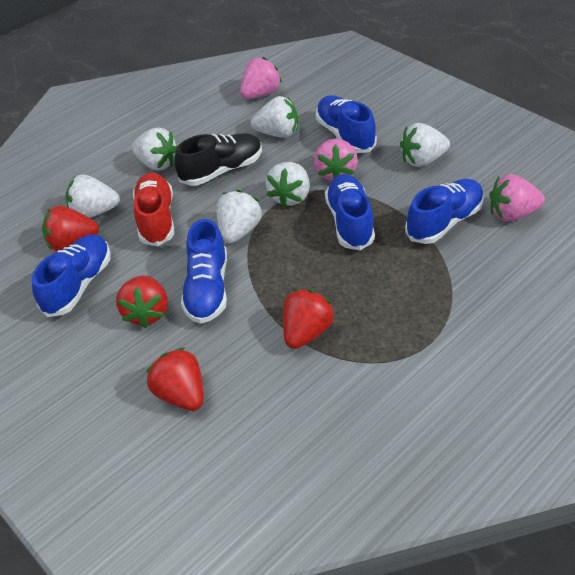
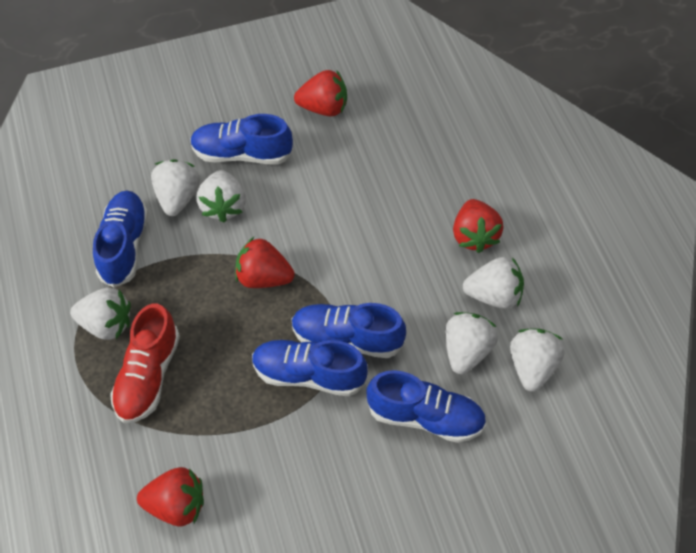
black shoe: 1 -> 0
pink strawberry: 3 -> 0

